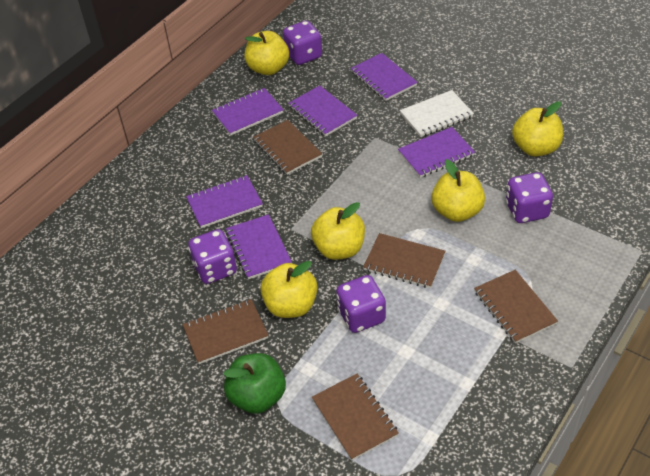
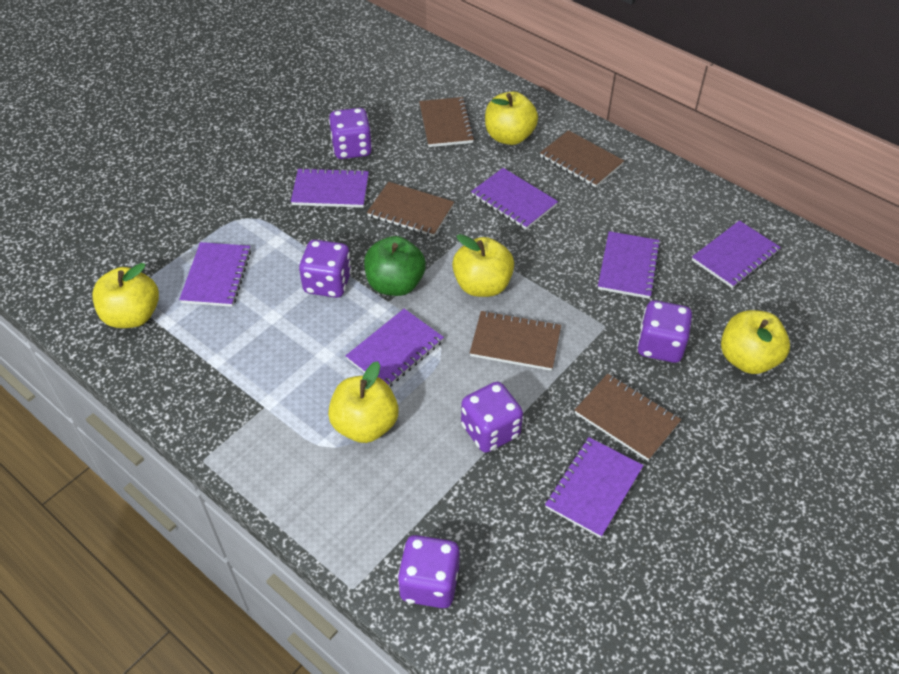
purple dice: 4 -> 5
purple notebook: 6 -> 7
white notebook: 1 -> 0

